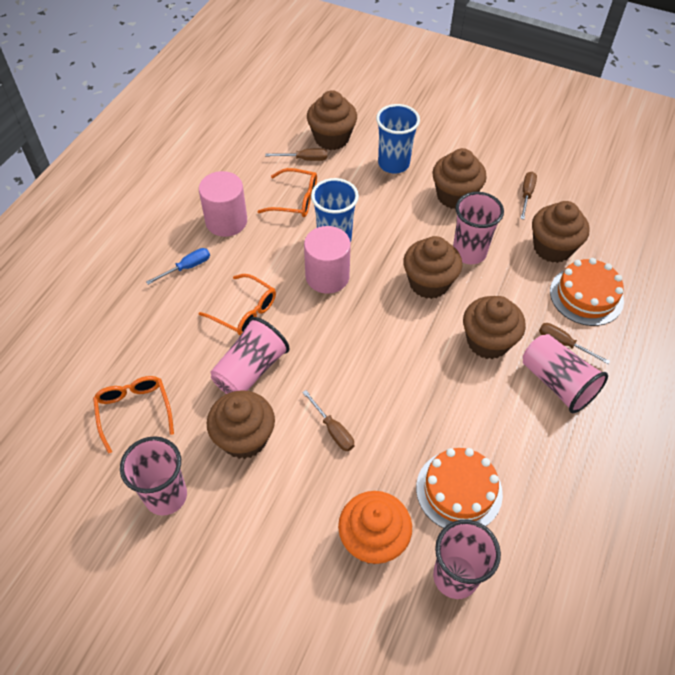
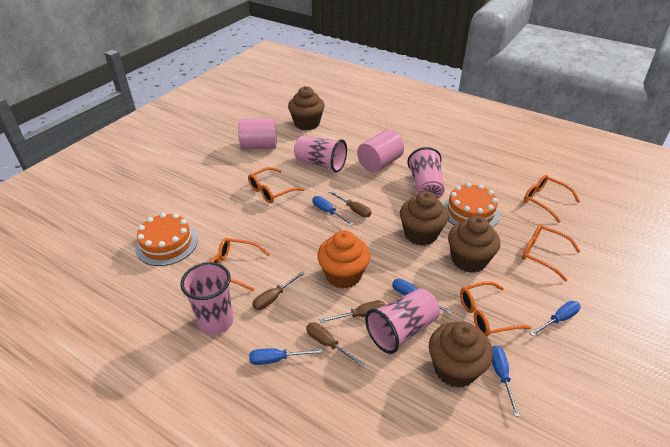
blue cup: 2 -> 0
blue screwdriver: 1 -> 5
brown cupcake: 6 -> 4
orange glasses: 3 -> 5
pink cup: 5 -> 4

